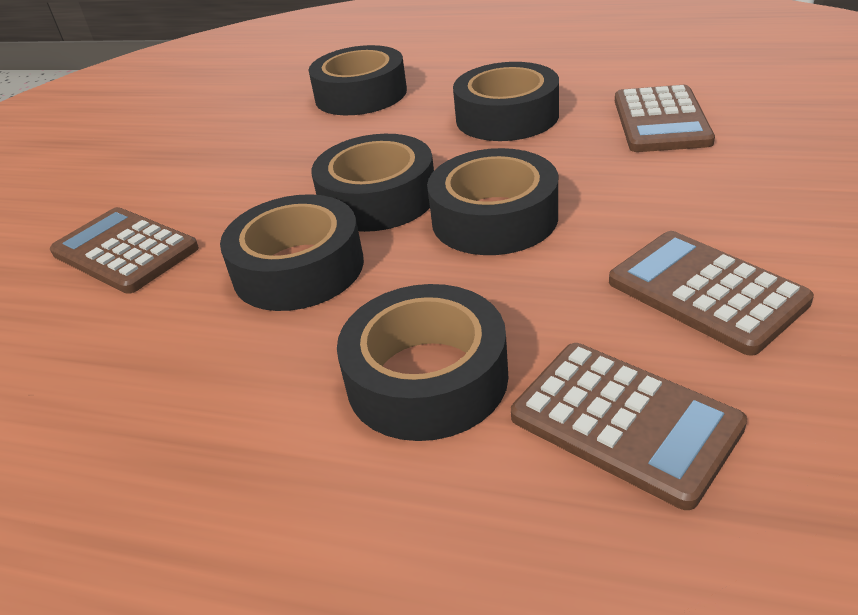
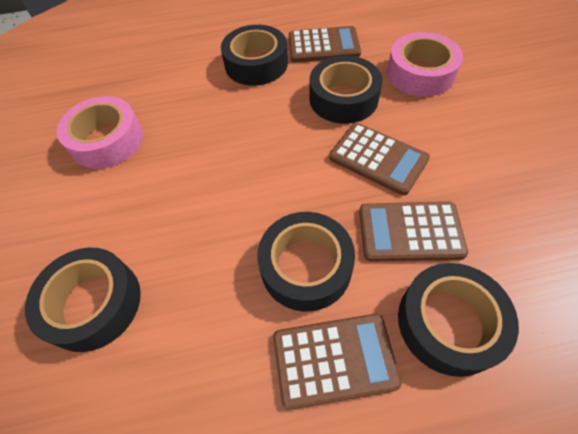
black tape: 6 -> 5
pink tape: 0 -> 2

